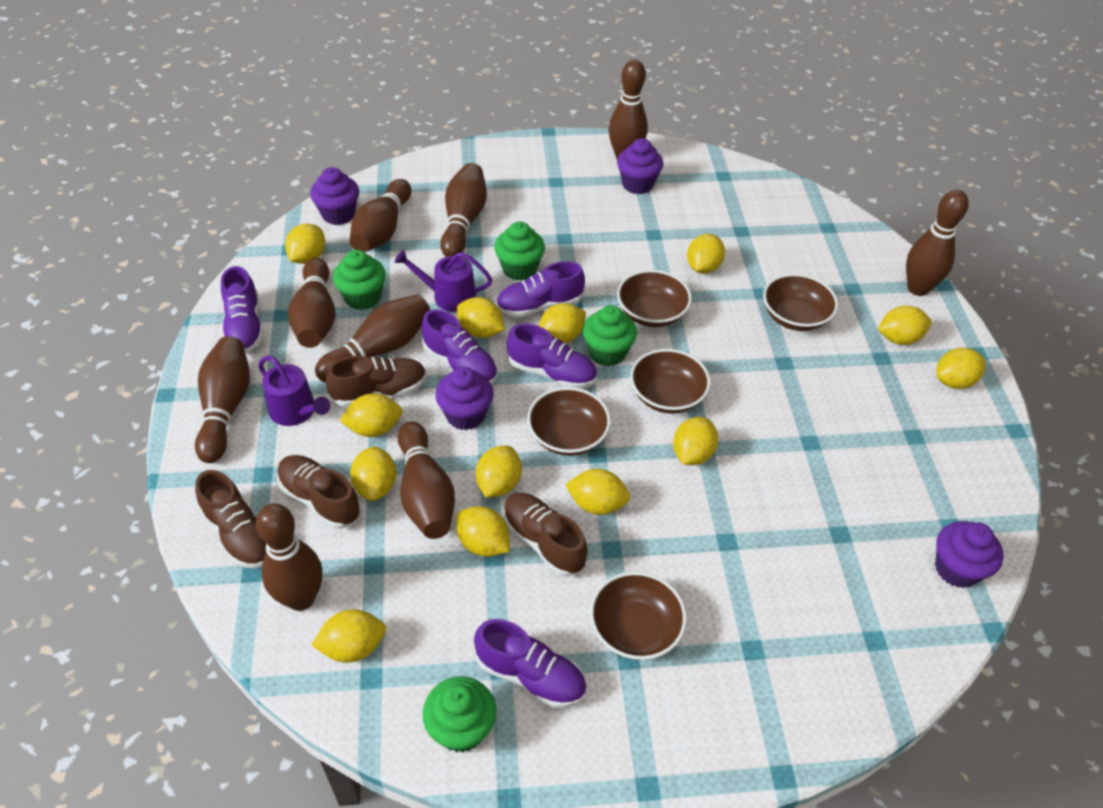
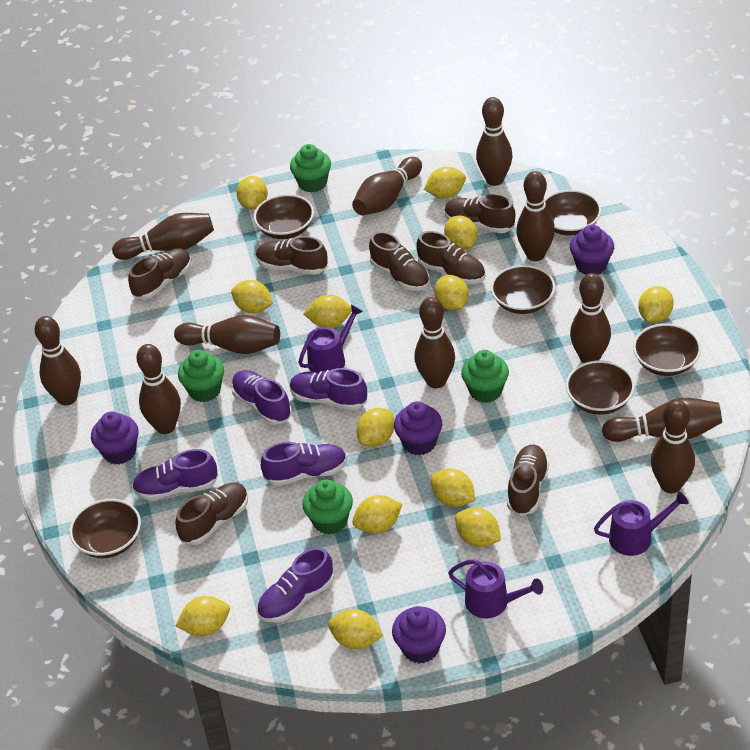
brown bowl: 5 -> 6
brown bowling pin: 9 -> 11
brown shoe: 4 -> 7
purple watering can: 2 -> 3

